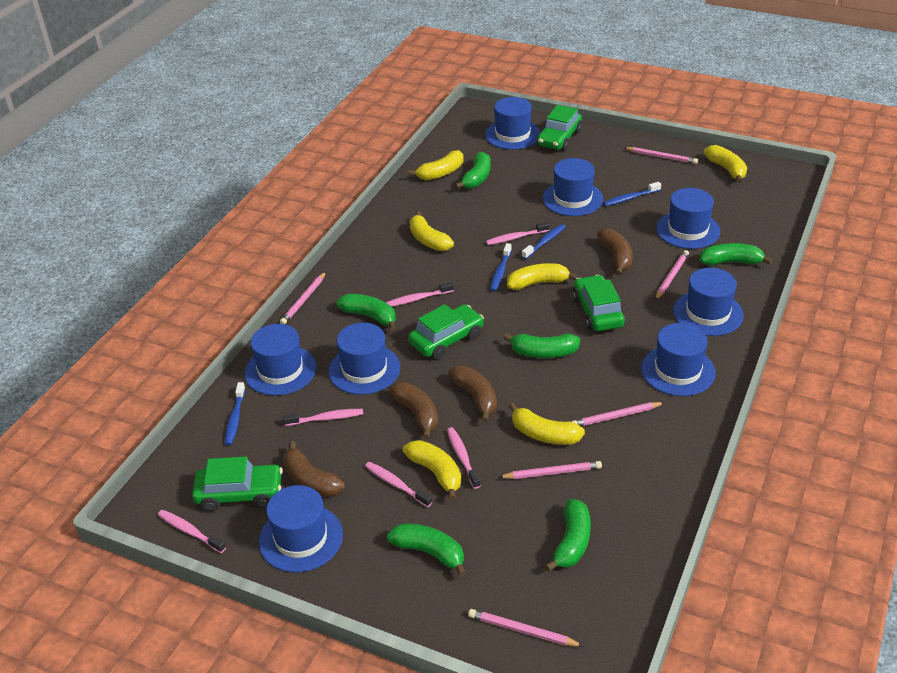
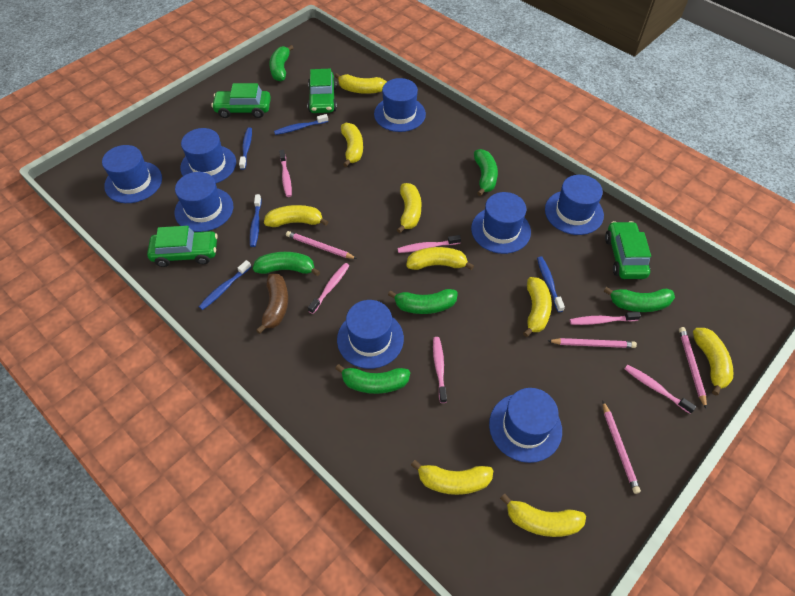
blue toothbrush: 4 -> 5
brown banana: 4 -> 1
pink pencil: 6 -> 4
yellow banana: 6 -> 9

